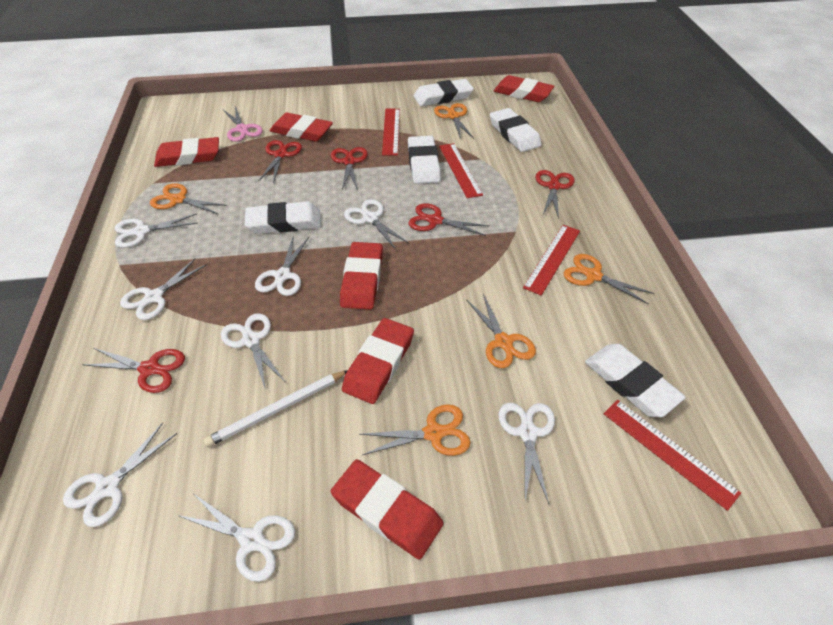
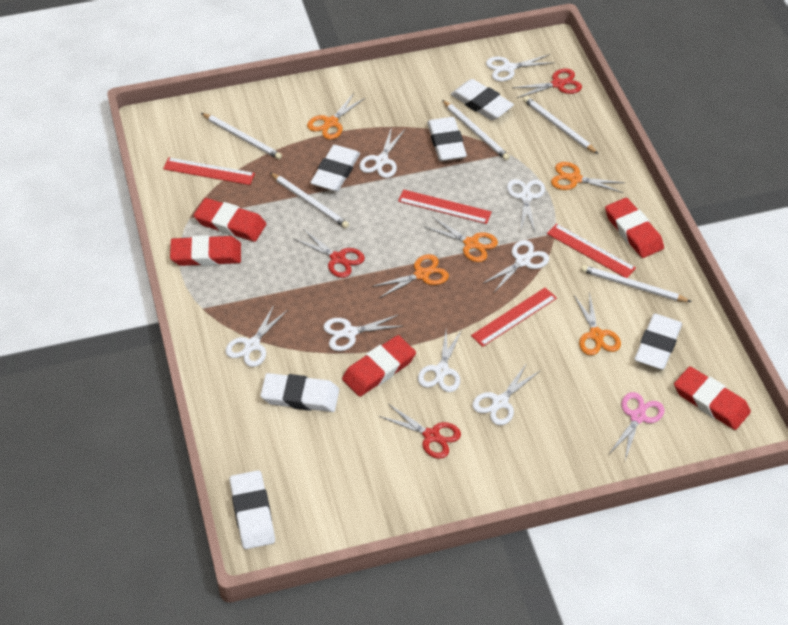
red eraser: 6 -> 5
red scissors: 5 -> 3
white eraser: 5 -> 6
white pencil: 1 -> 5

